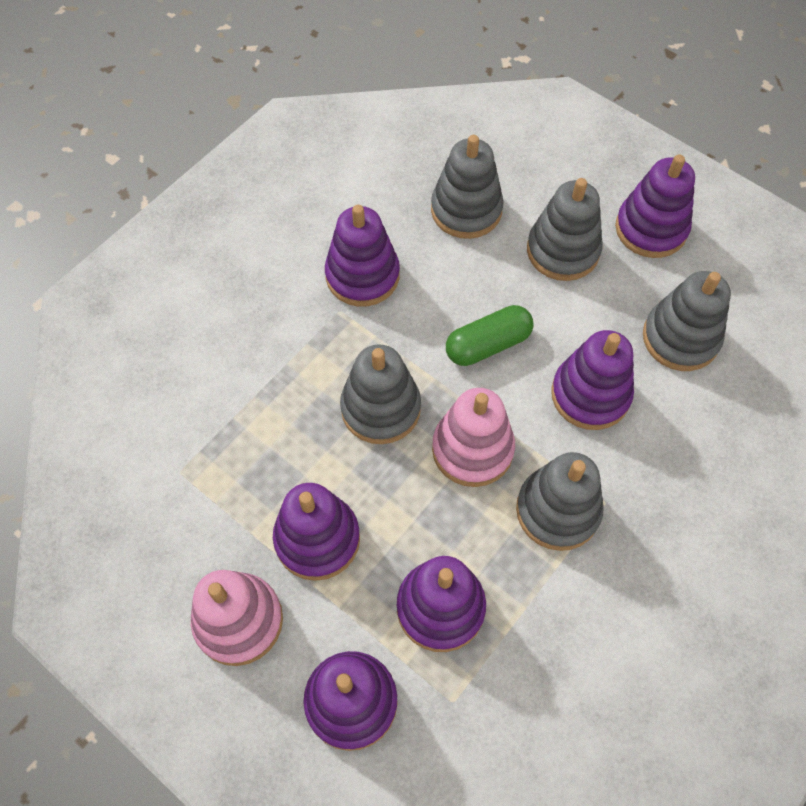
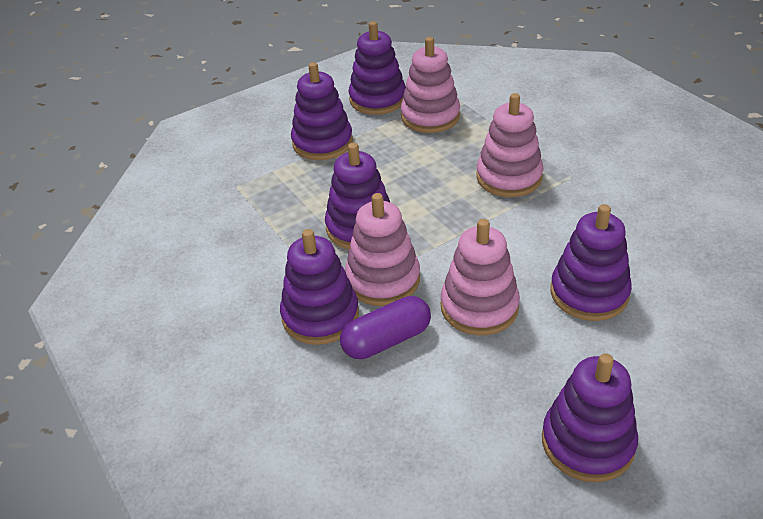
green capsule: 1 -> 0
grey stacking toy: 5 -> 0
pink stacking toy: 2 -> 4
purple capsule: 0 -> 1

